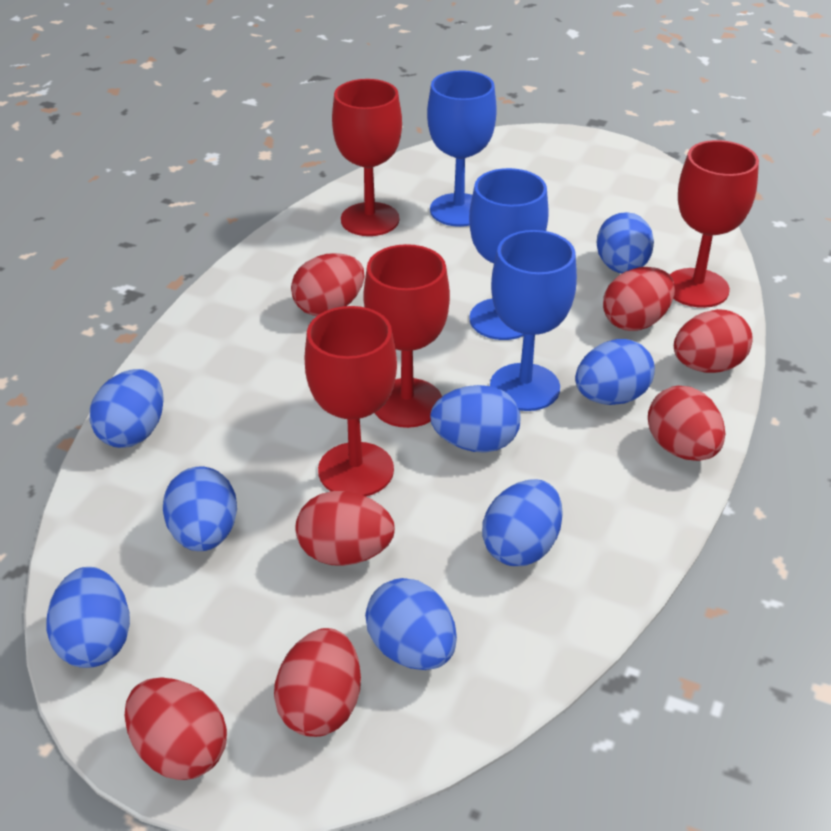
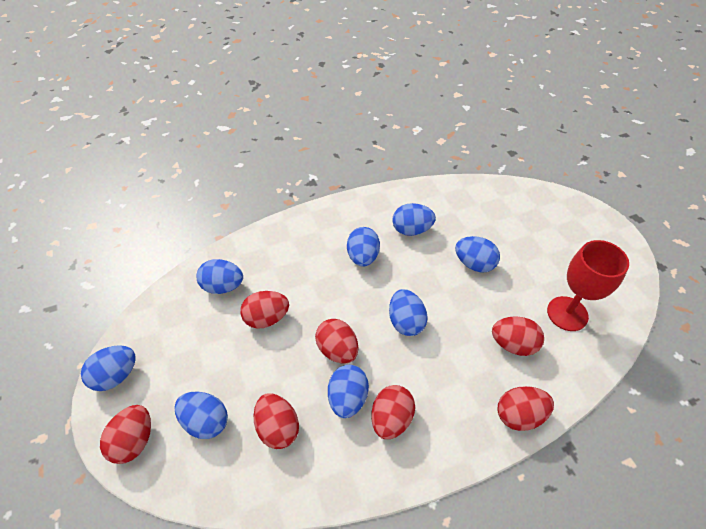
blue goblet: 3 -> 0
red goblet: 4 -> 1

